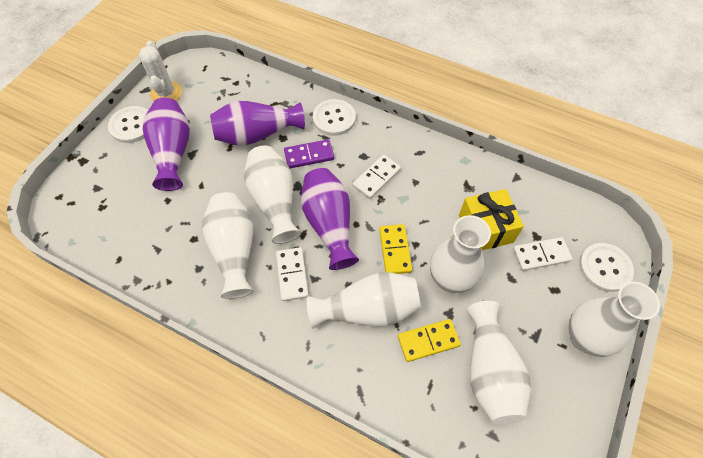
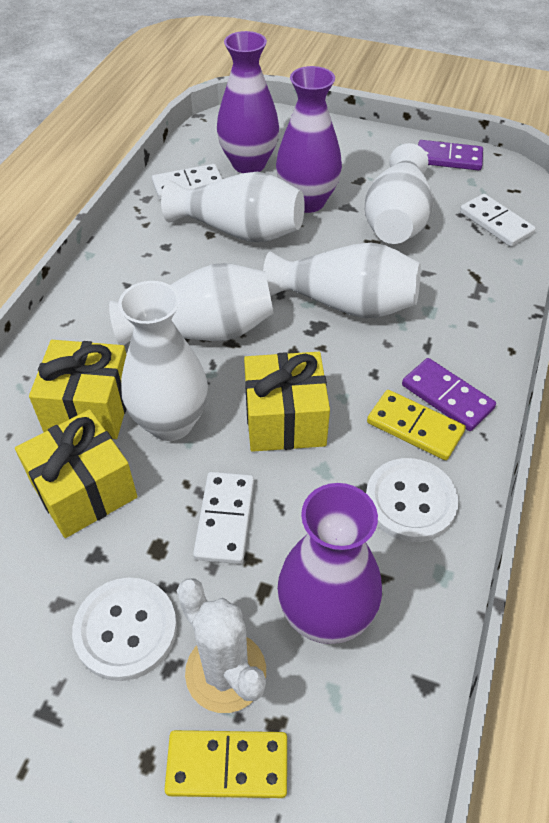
purple domino: 1 -> 2
white button: 3 -> 2
white vase: 6 -> 5
yellow gift: 1 -> 3

